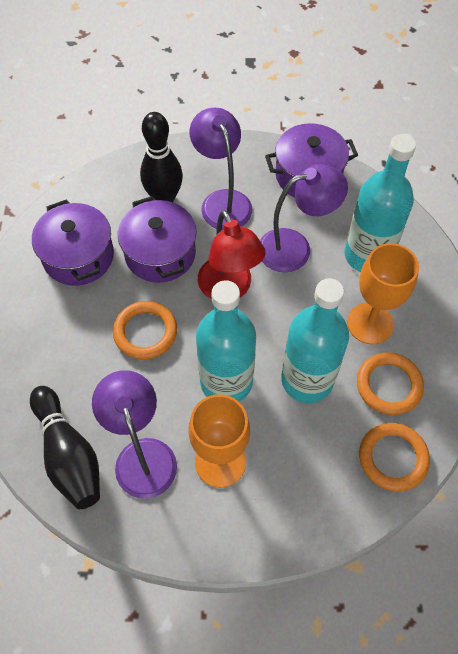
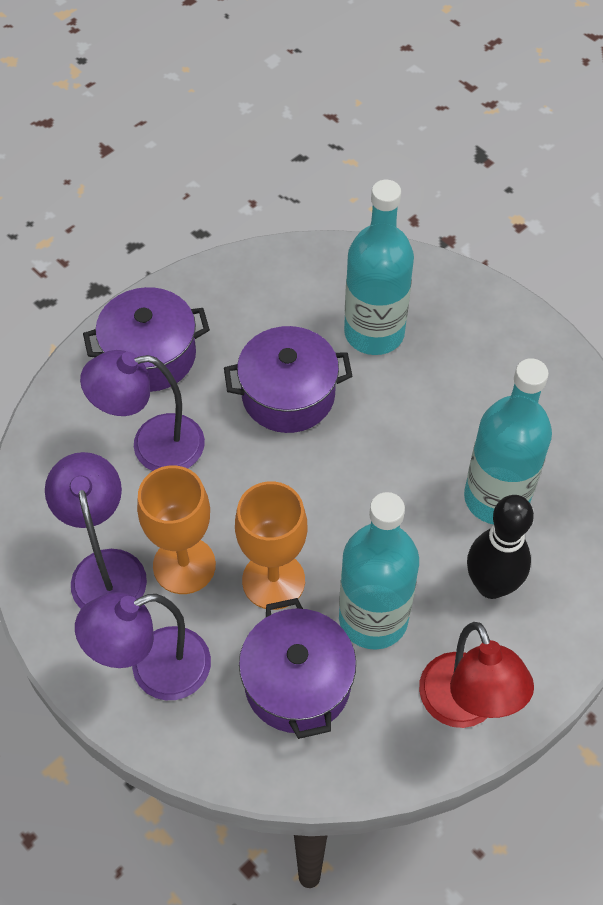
black bowling pin: 2 -> 1
orange ring: 3 -> 0

